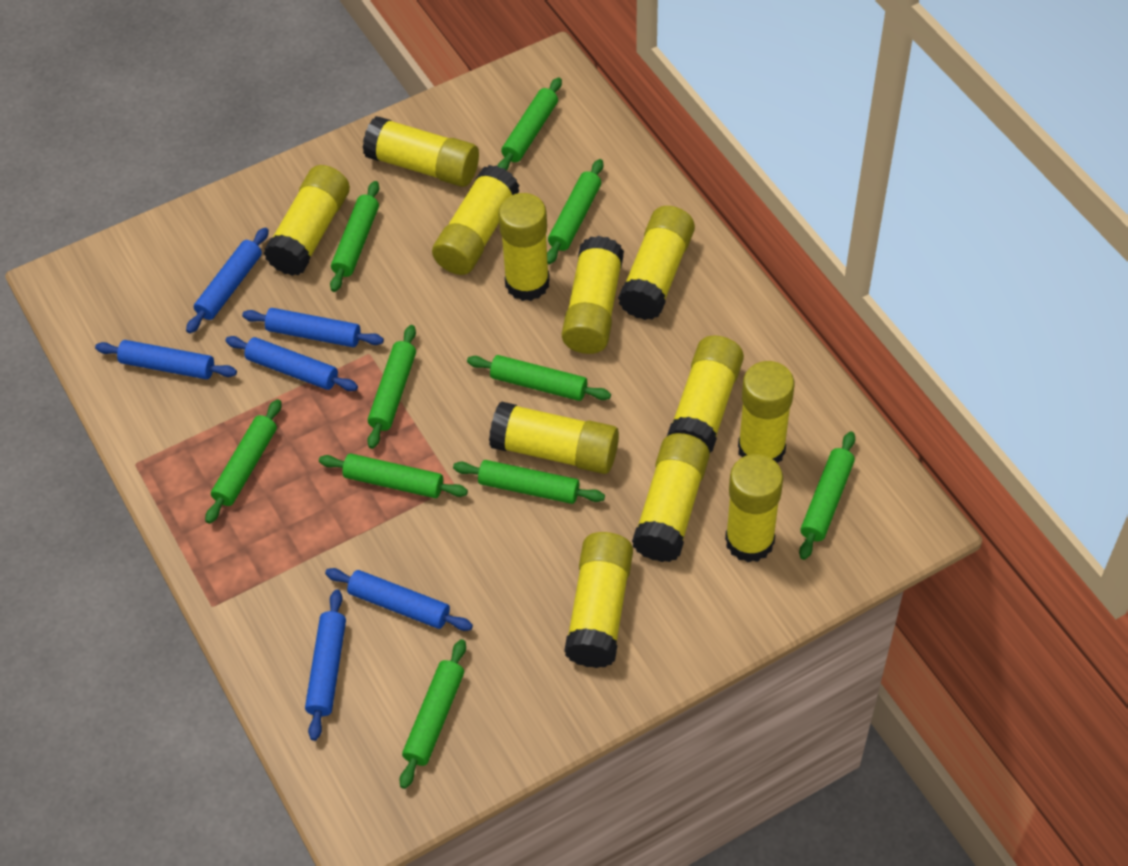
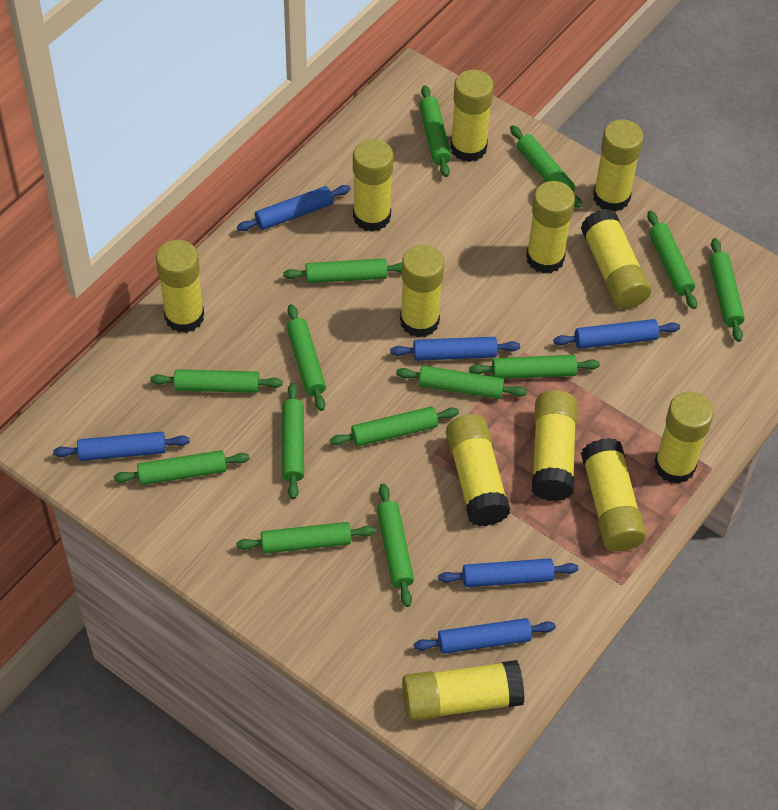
green rolling pin: 10 -> 14

